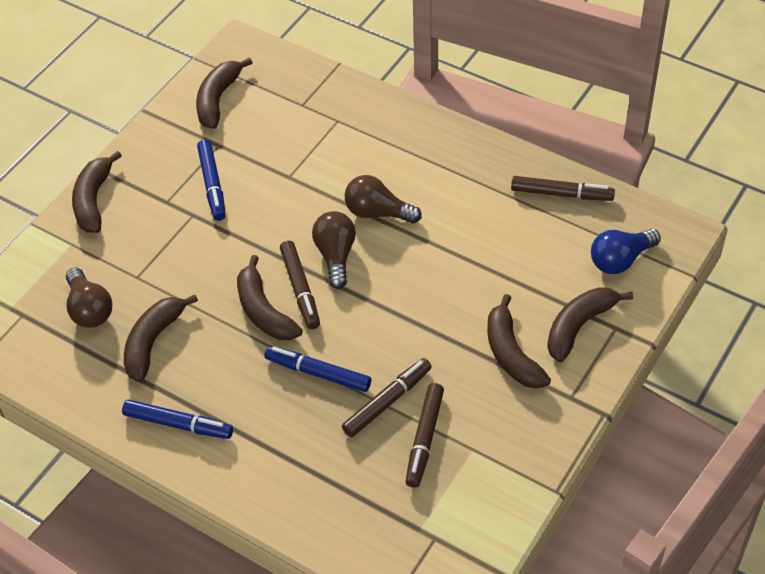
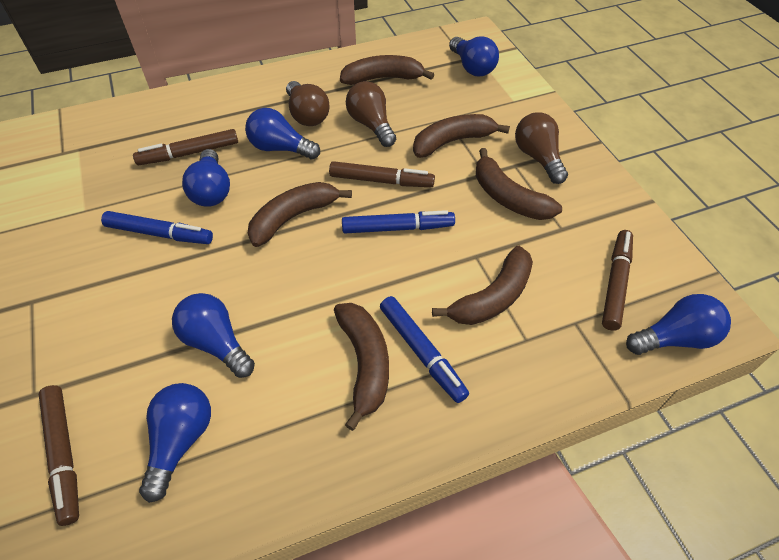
blue light bulb: 1 -> 6

